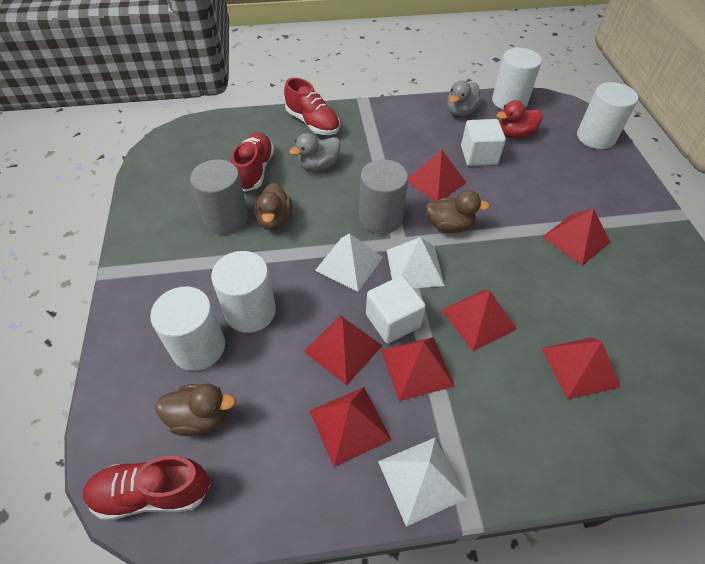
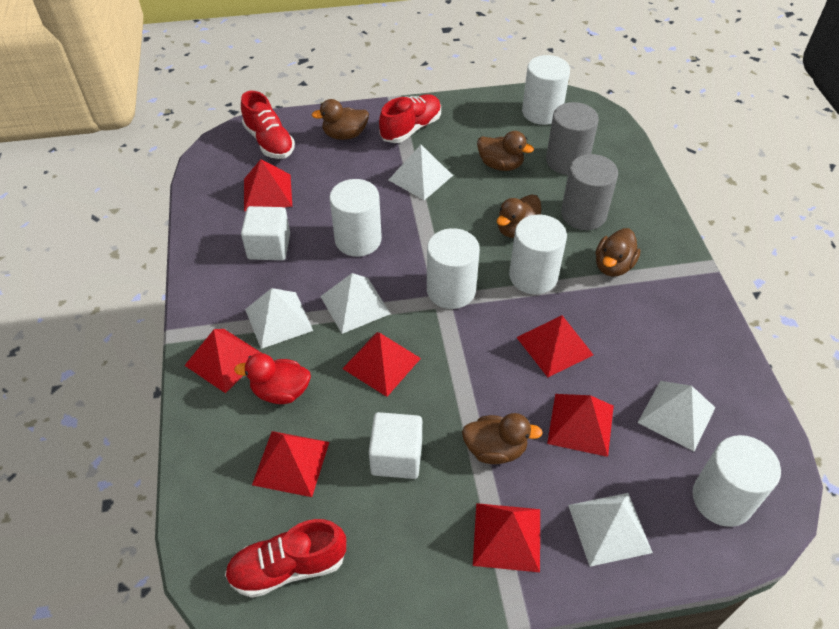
brown duck: 3 -> 5
grey duck: 2 -> 0
white cylinder: 4 -> 5
white pyramid: 3 -> 5

